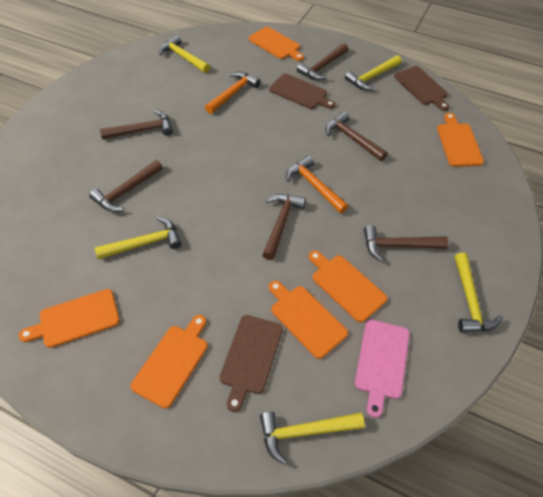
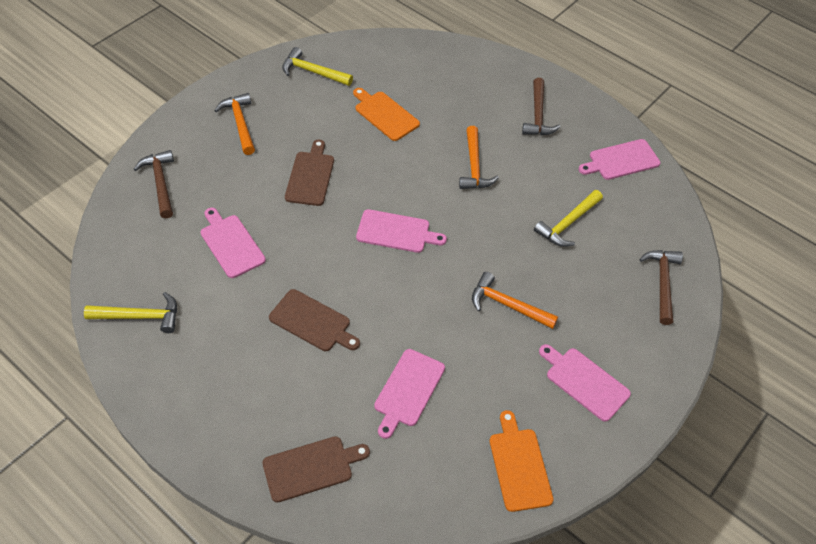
brown hammer: 6 -> 3
orange cutting board: 6 -> 2
orange hammer: 2 -> 3
pink cutting board: 1 -> 5
yellow hammer: 5 -> 3

